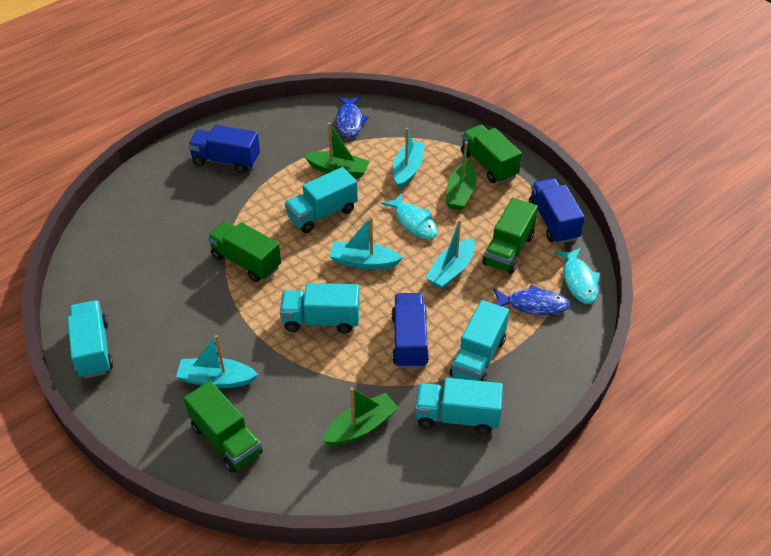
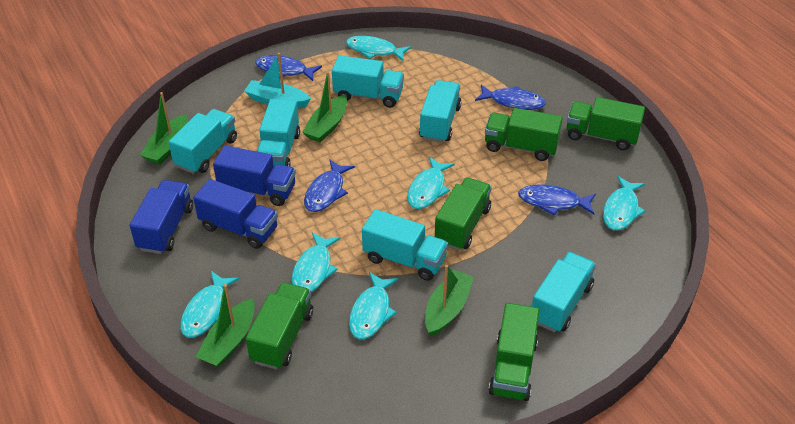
blue fish: 2 -> 4
green boat: 3 -> 4
green truck: 4 -> 5
turquoise boat: 4 -> 1
turquoise fish: 2 -> 6
turquoise truck: 5 -> 6

